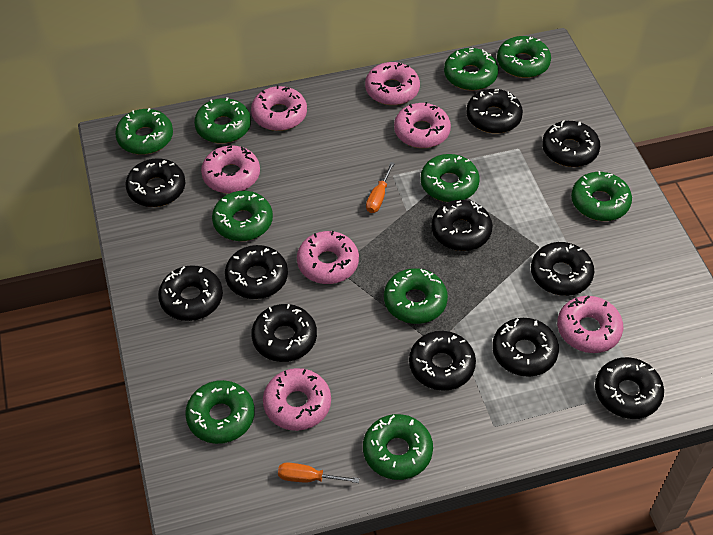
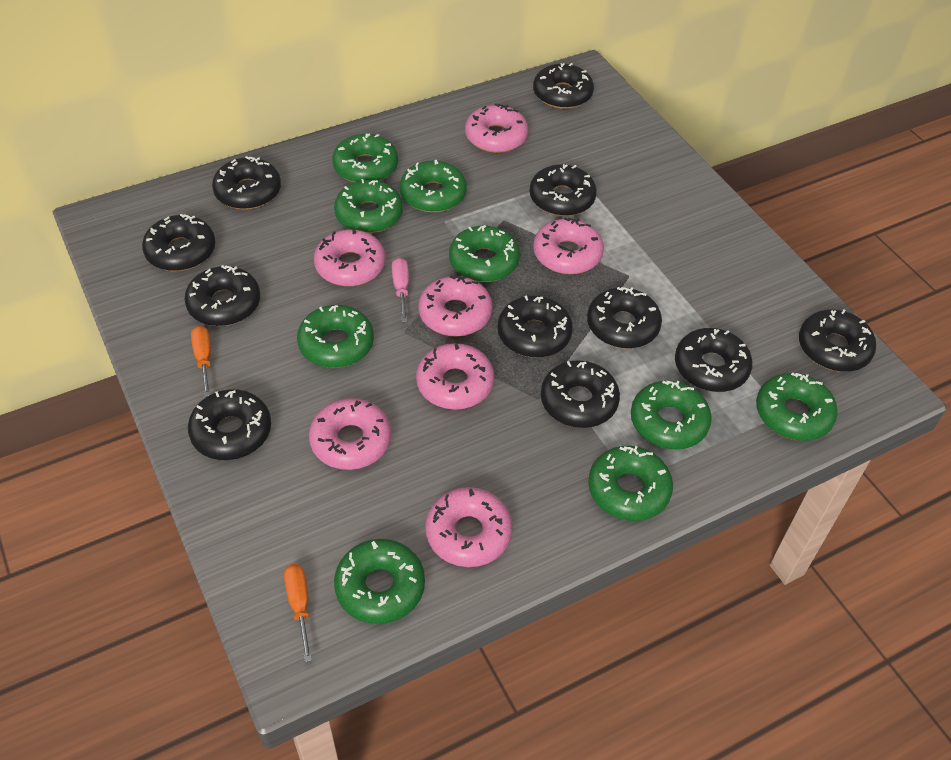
green donut: 10 -> 9
pink screwdriver: 0 -> 1

